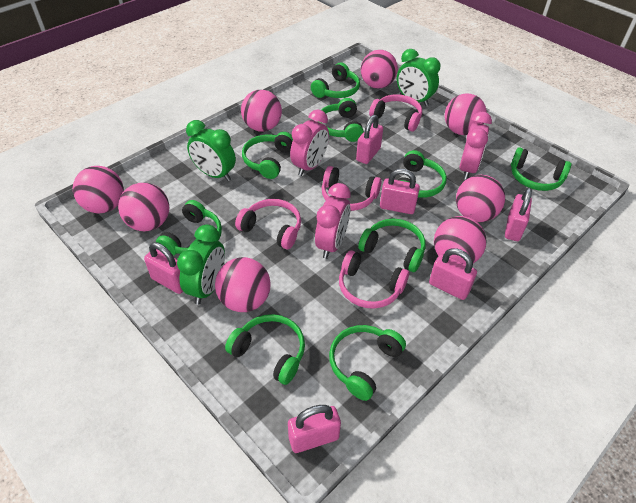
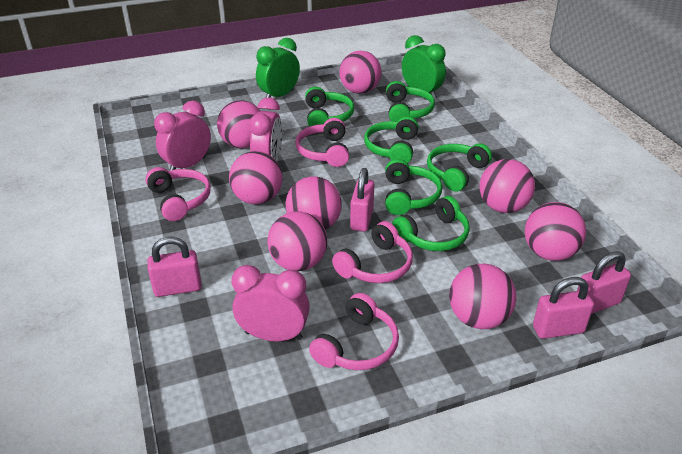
green clock: 3 -> 2
green headphones: 9 -> 6
pink padlock: 6 -> 4

